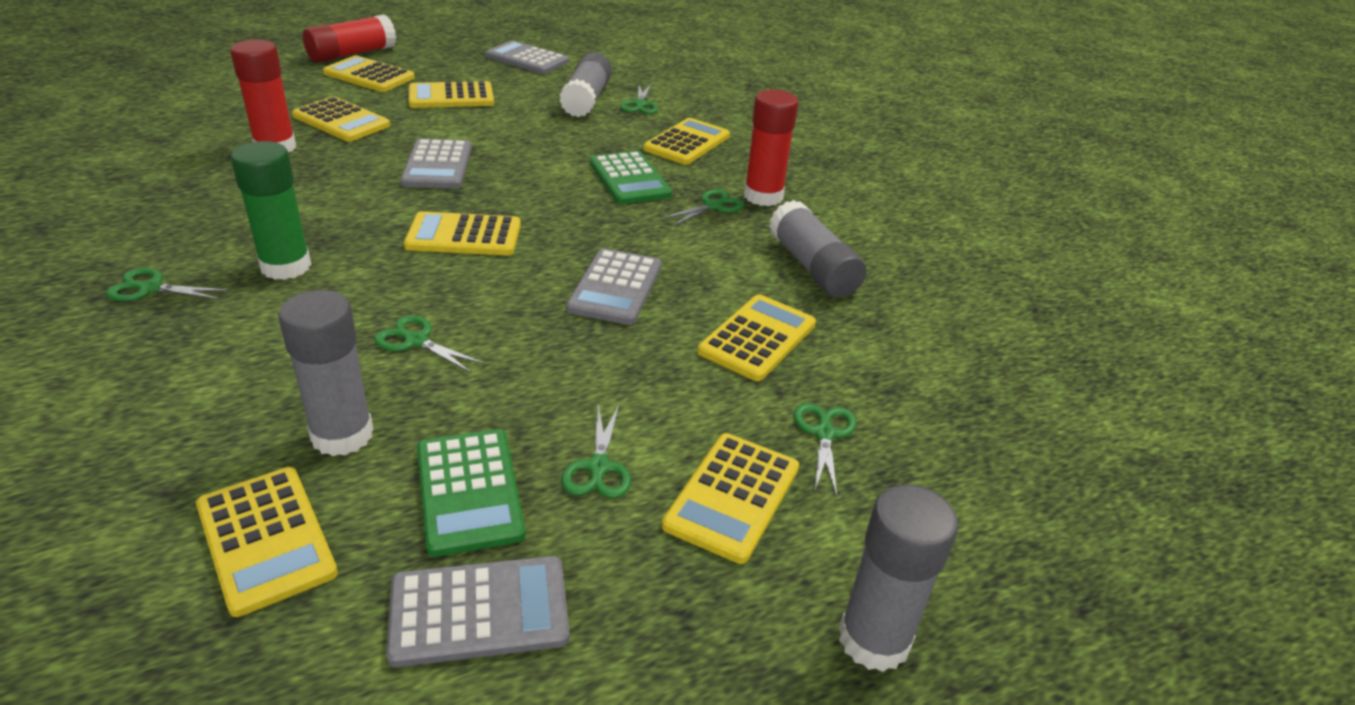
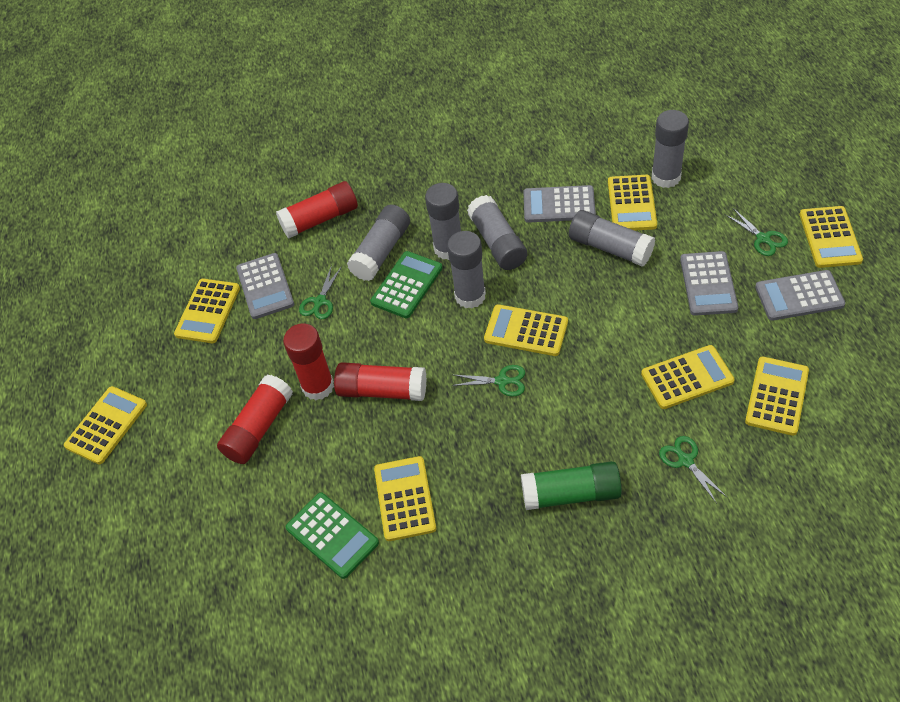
green scissors: 6 -> 4
grey glue stick: 4 -> 6
red glue stick: 3 -> 4

